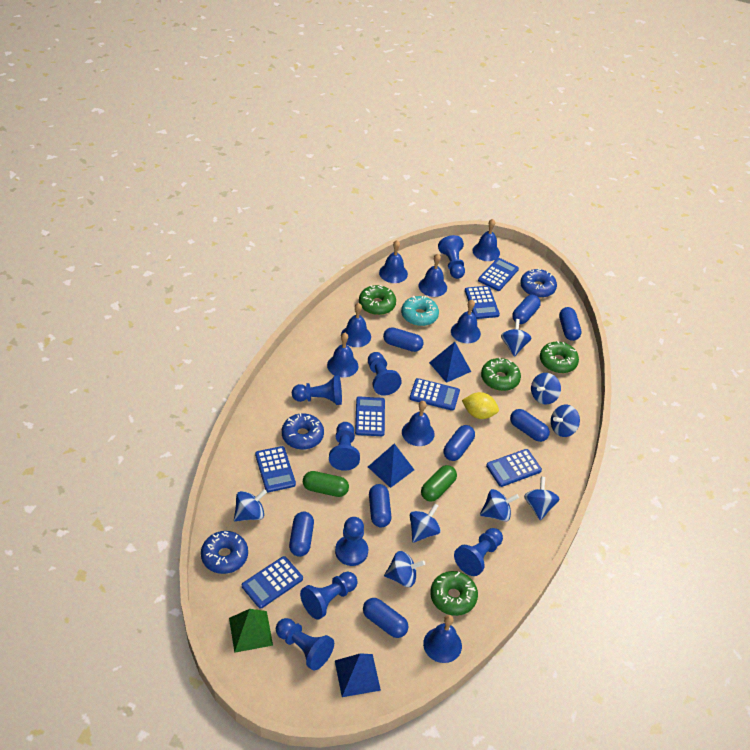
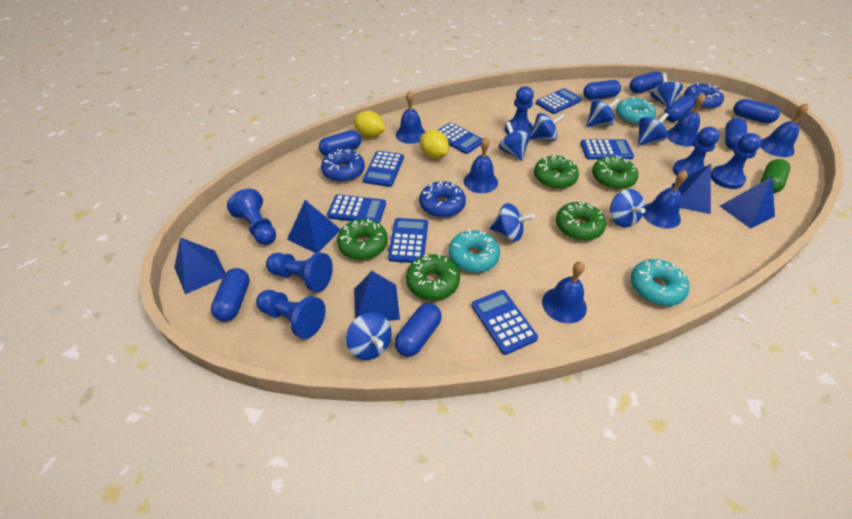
blue bell: 8 -> 6
blue pawn: 8 -> 6
blue pyramid: 3 -> 5
green capsule: 2 -> 1
green donut: 4 -> 5
green pyramid: 1 -> 0
turquoise donut: 1 -> 3
yellow lemon: 1 -> 2

